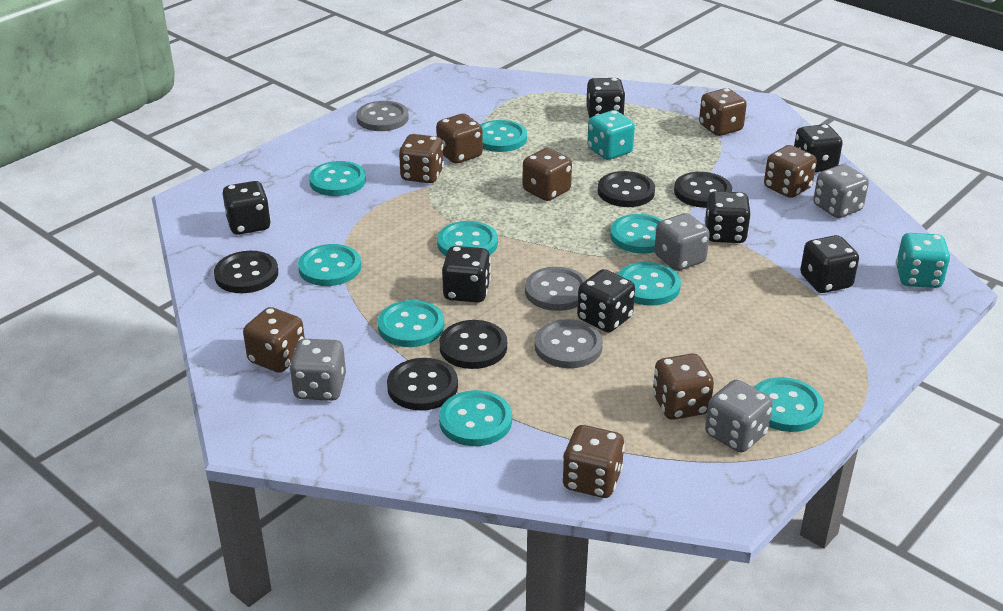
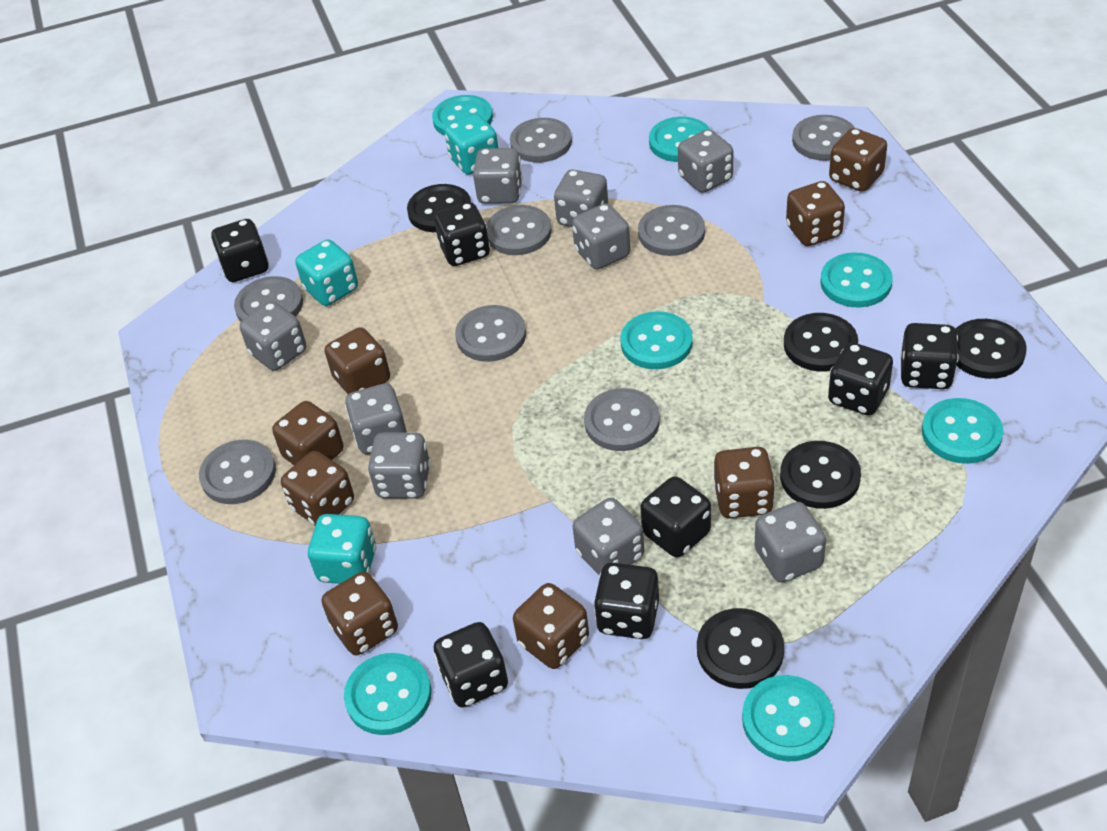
grey button: 3 -> 8
grey dice: 4 -> 9
turquoise button: 9 -> 7
turquoise dice: 2 -> 3

